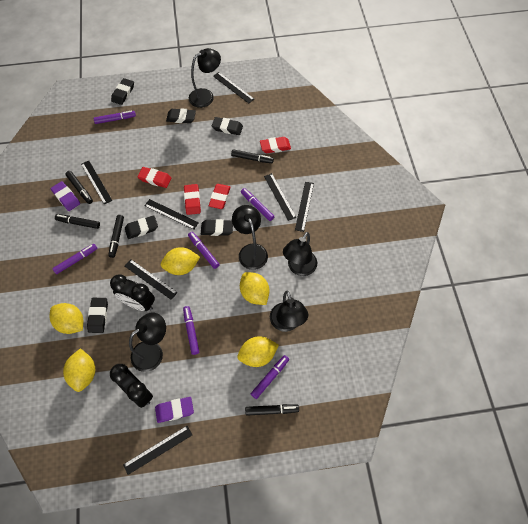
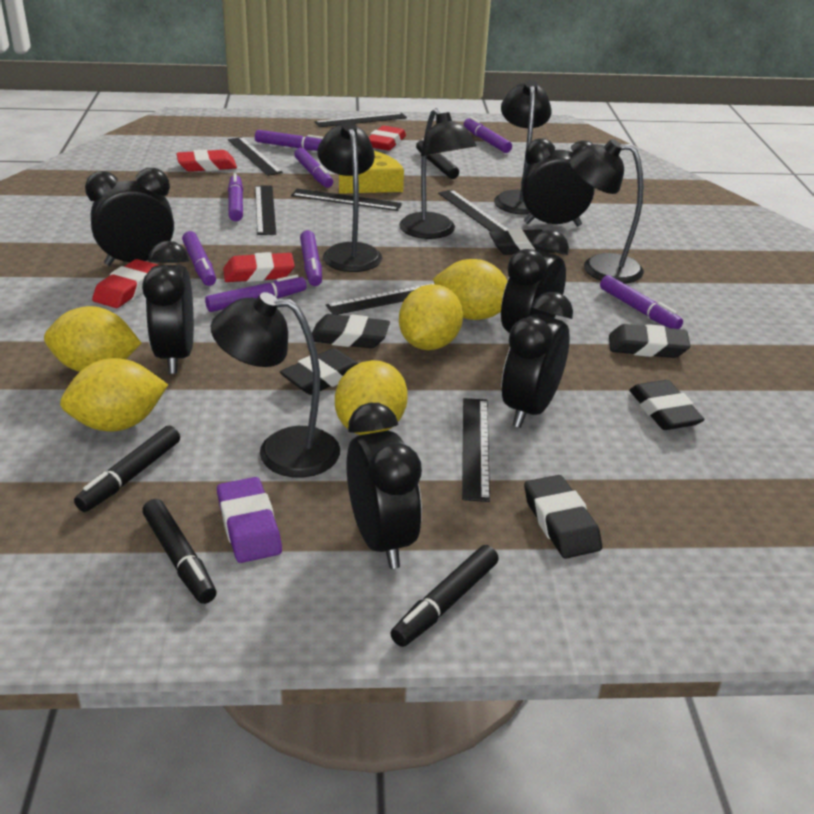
black clock: 2 -> 6
black marker: 5 -> 4
purple eraser: 2 -> 1
purple marker: 6 -> 8
yellow cheese: 0 -> 1

